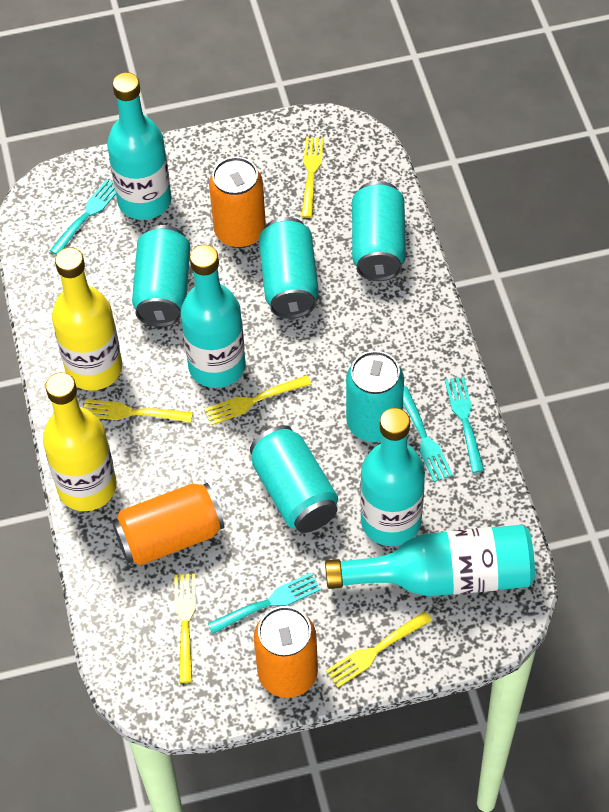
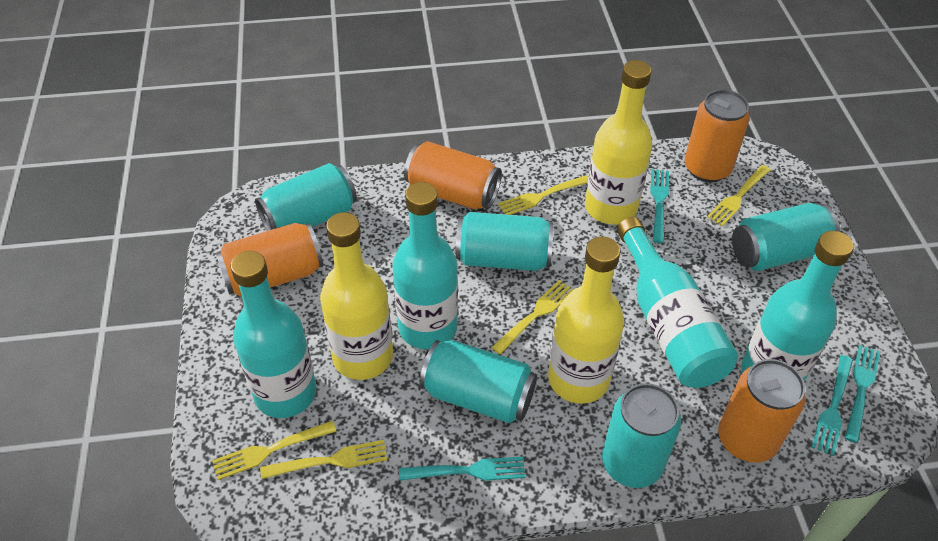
orange can: 3 -> 4
yellow bottle: 2 -> 3

